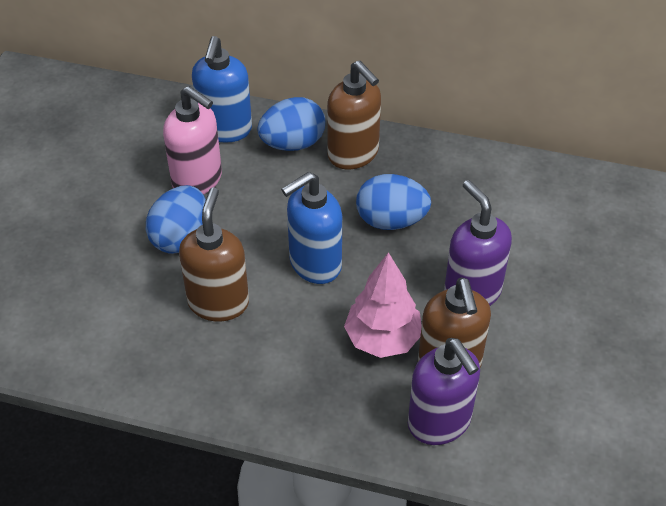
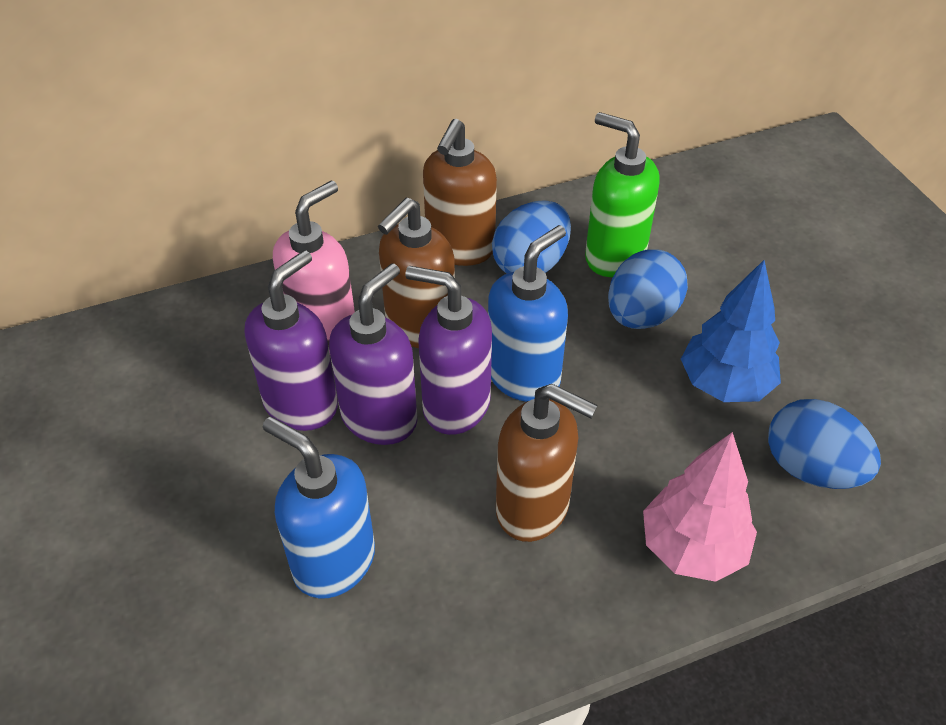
blue tree: 0 -> 1
green soap dispenser: 0 -> 1
purple soap dispenser: 2 -> 3

